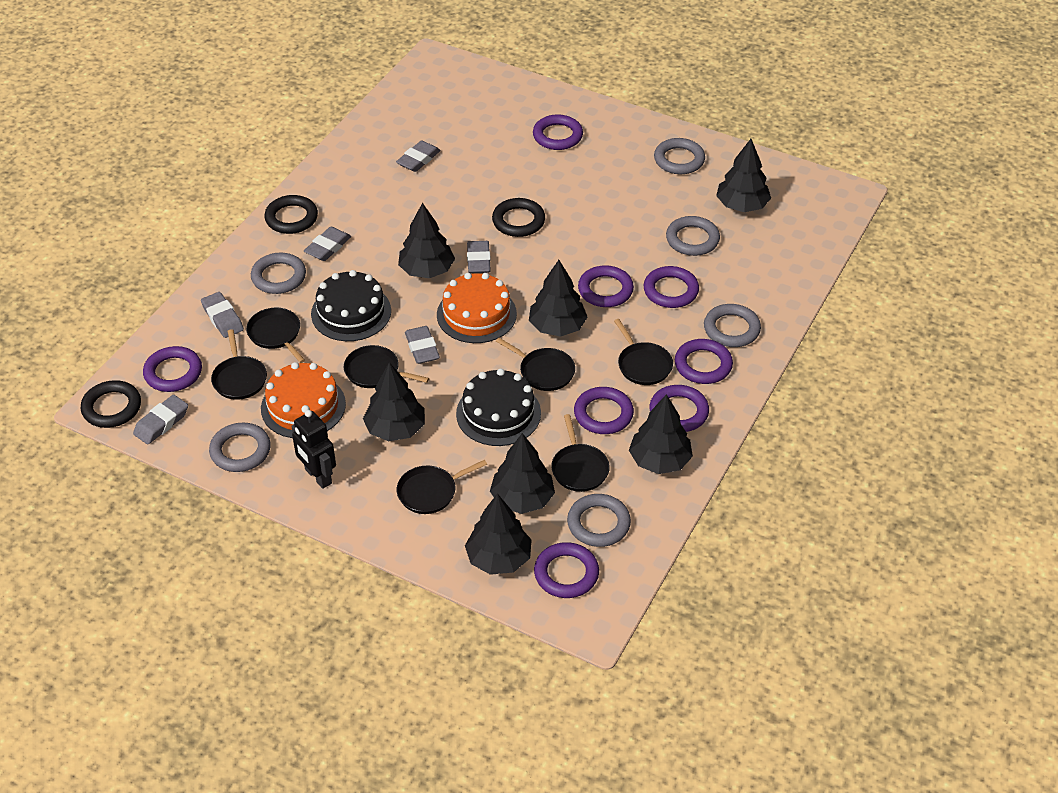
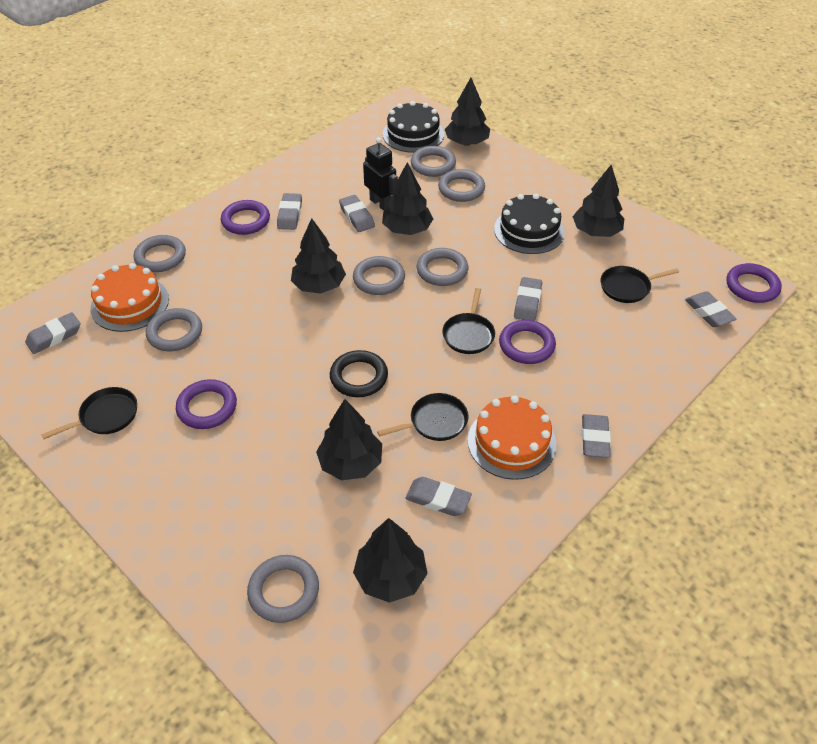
black pan: 7 -> 4
black ring: 3 -> 1
black tree: 7 -> 6
grey eraser: 6 -> 7
grey ring: 6 -> 7
purple ring: 8 -> 4

